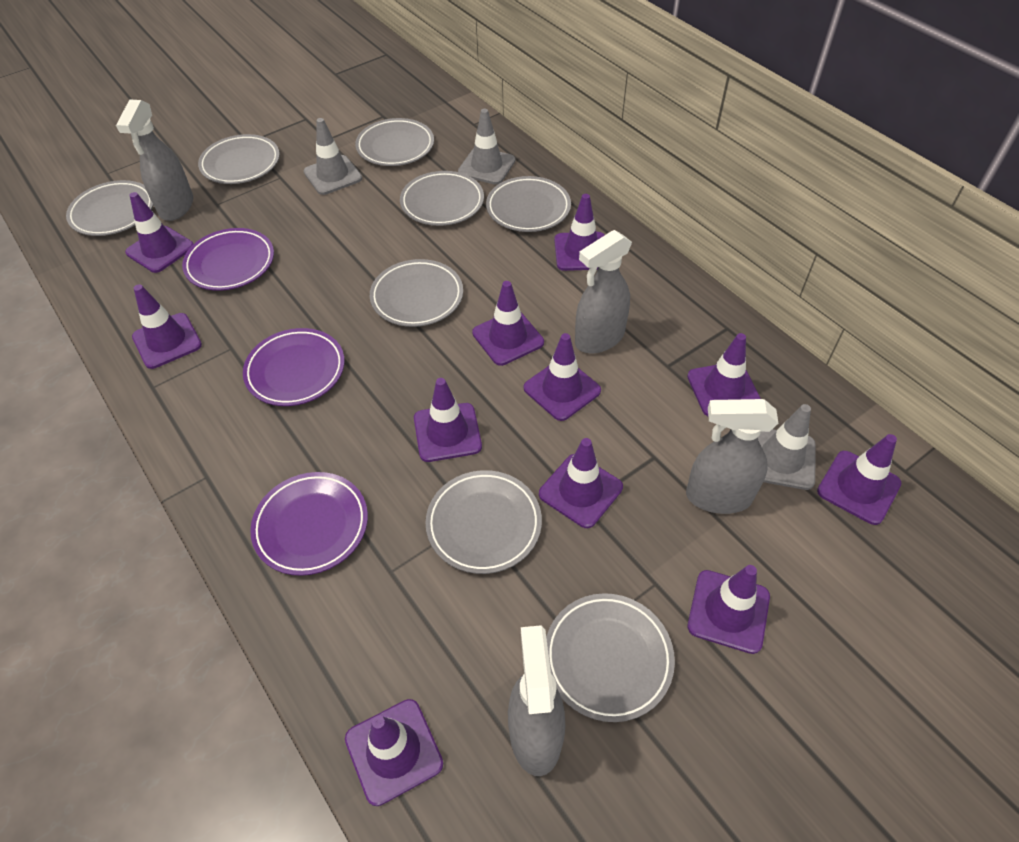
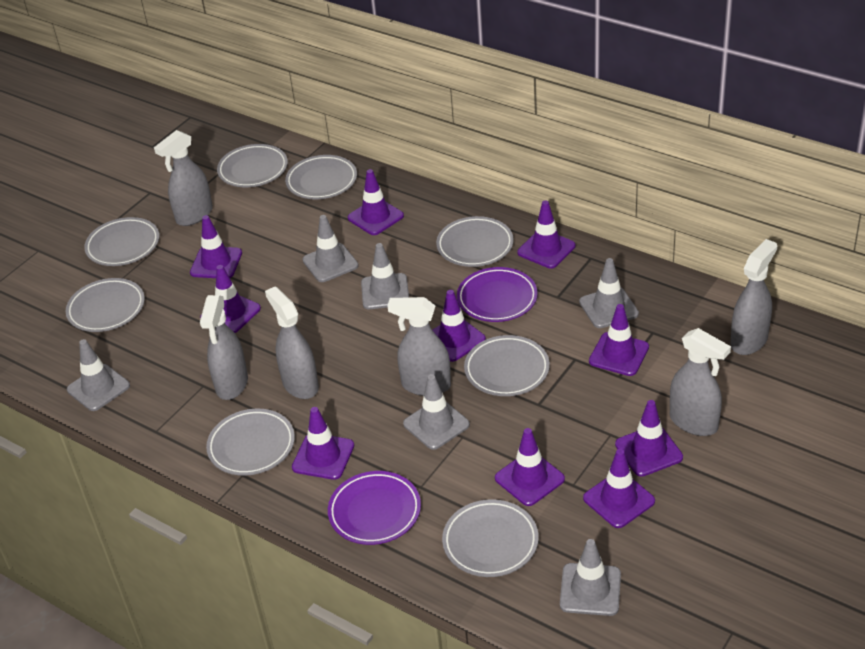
grey spray bottle: 4 -> 6
grey traffic cone: 3 -> 6
purple plate: 3 -> 2
purple traffic cone: 11 -> 10

